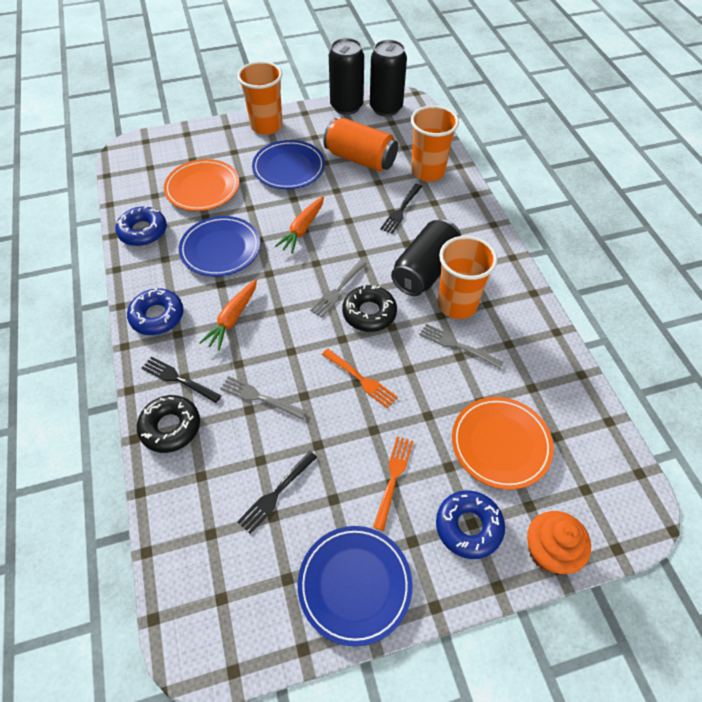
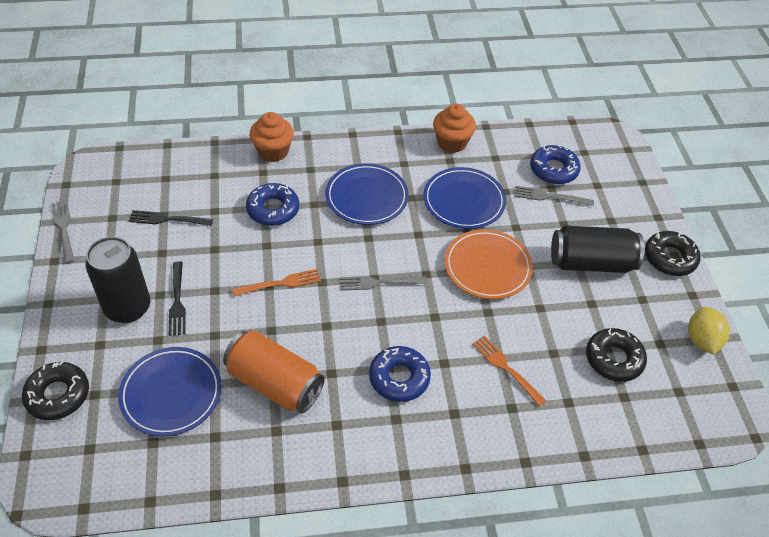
black can: 3 -> 2
black donut: 2 -> 3
black fork: 3 -> 2
orange carrot: 2 -> 0
orange cup: 3 -> 0
orange cupcake: 1 -> 2
orange plate: 2 -> 1
yellow lemon: 0 -> 1

